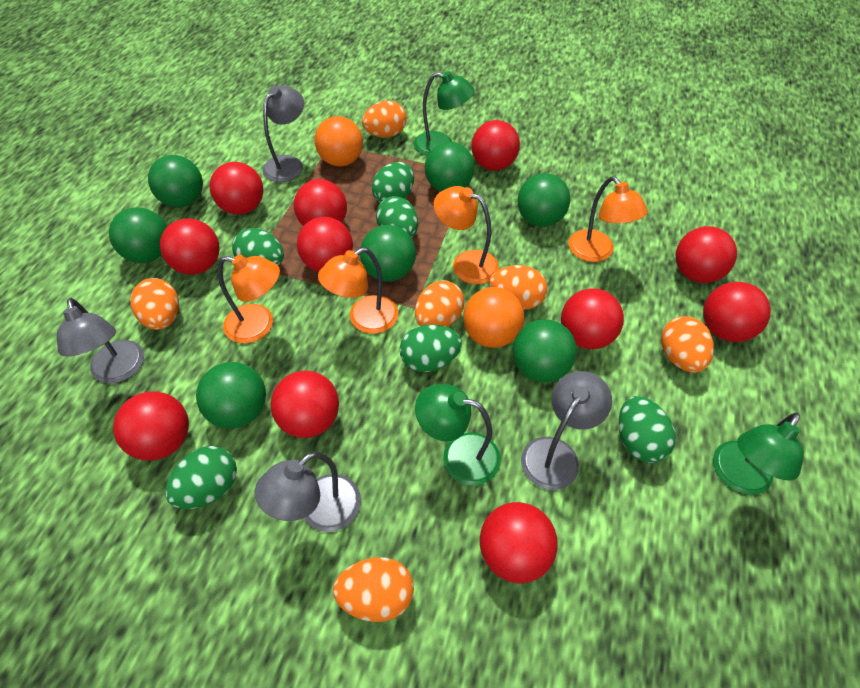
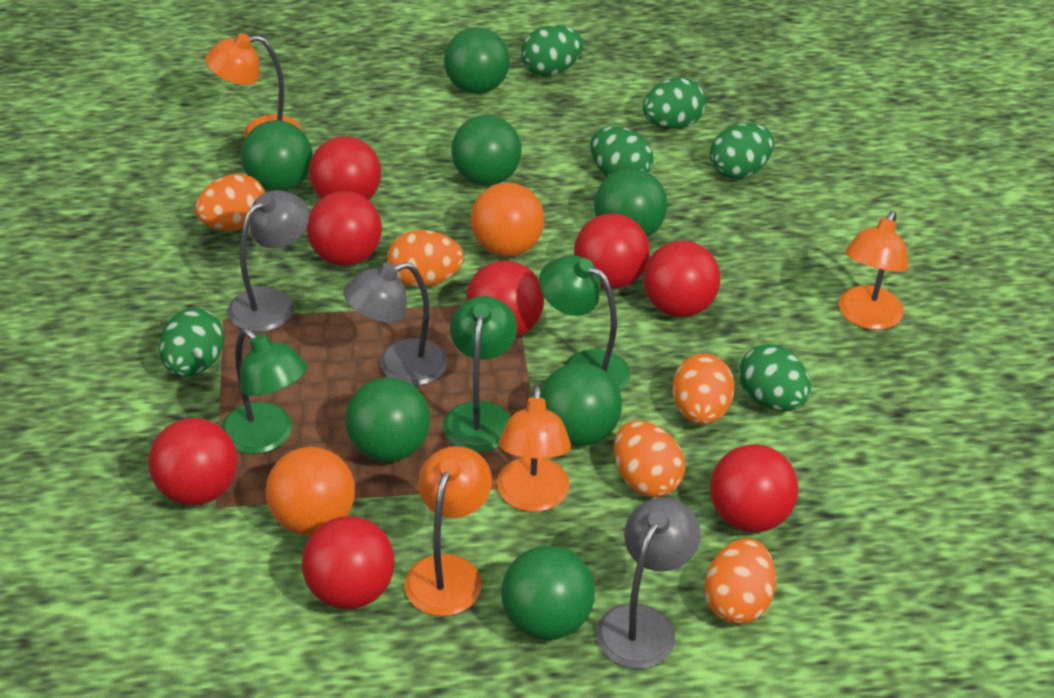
grey lamp: 4 -> 3
orange egg: 6 -> 5
red ball: 11 -> 8

